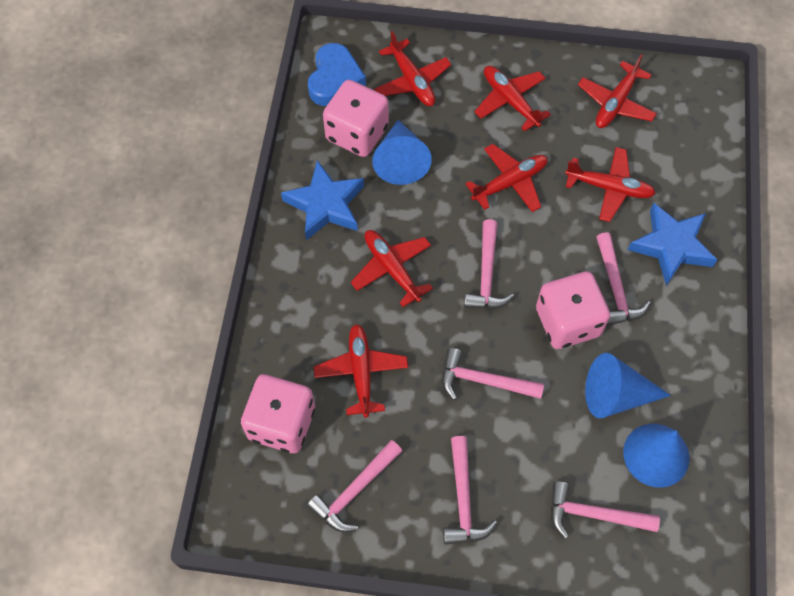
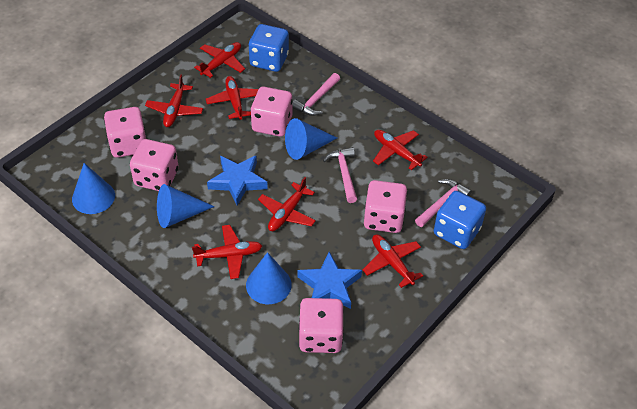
blue cone: 3 -> 4
blue dice: 0 -> 2
blue heart: 1 -> 0
pink dice: 3 -> 5
pink hammer: 6 -> 3

